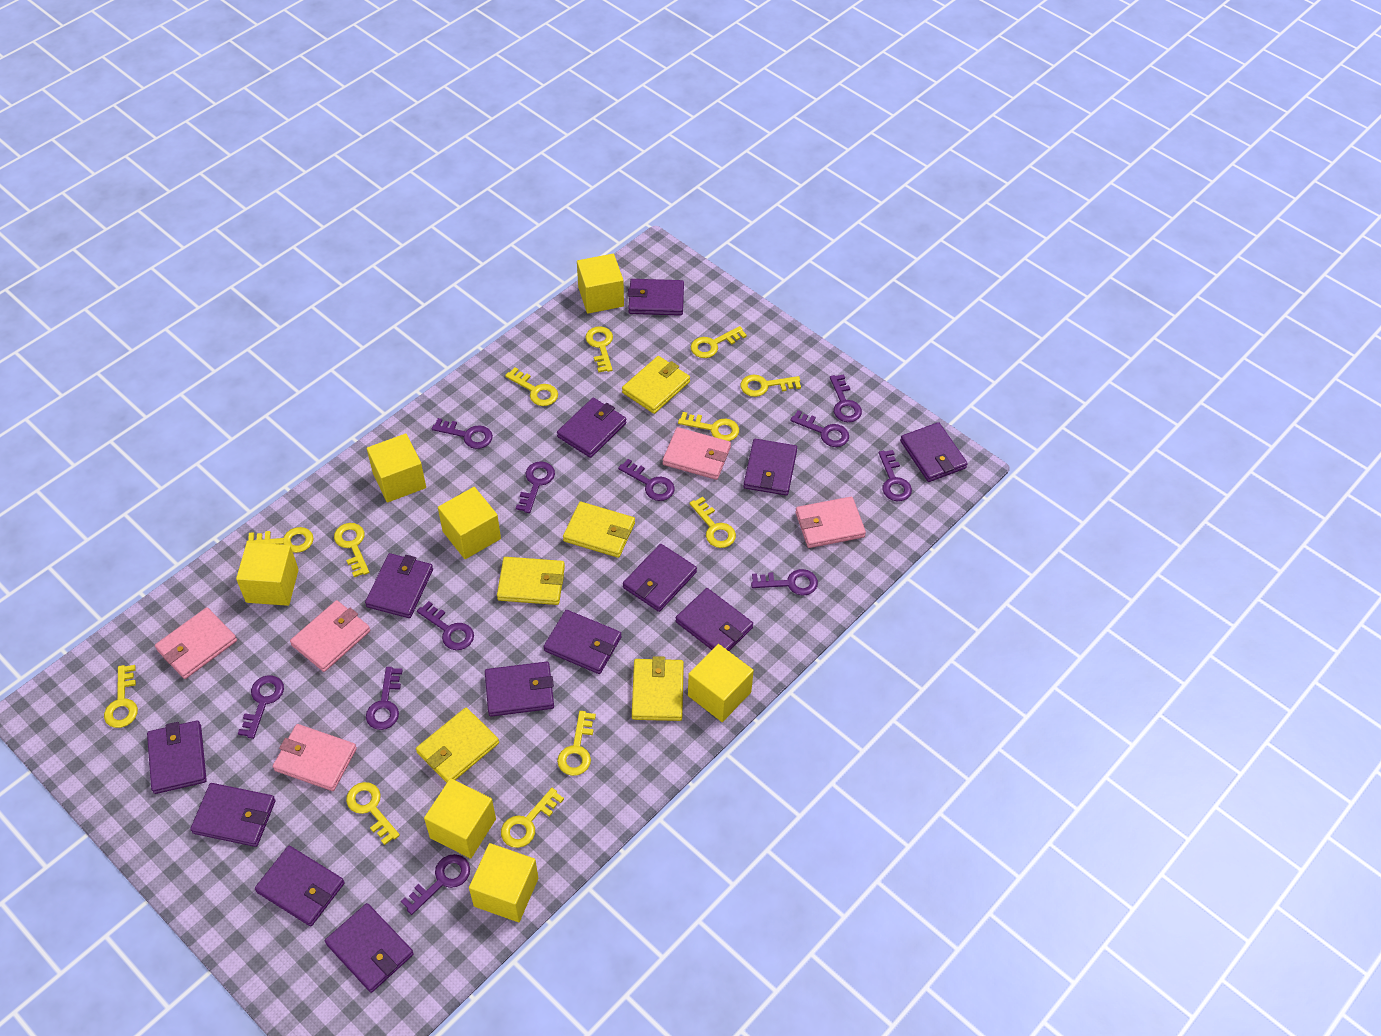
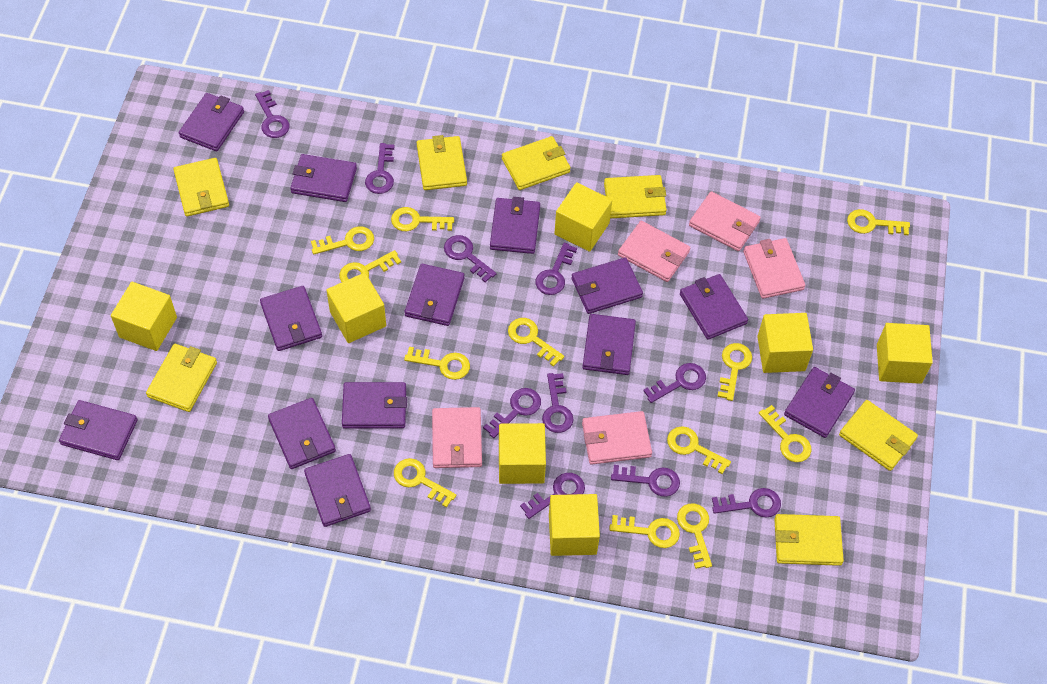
purple key: 11 -> 10
yellow wallet: 5 -> 7

